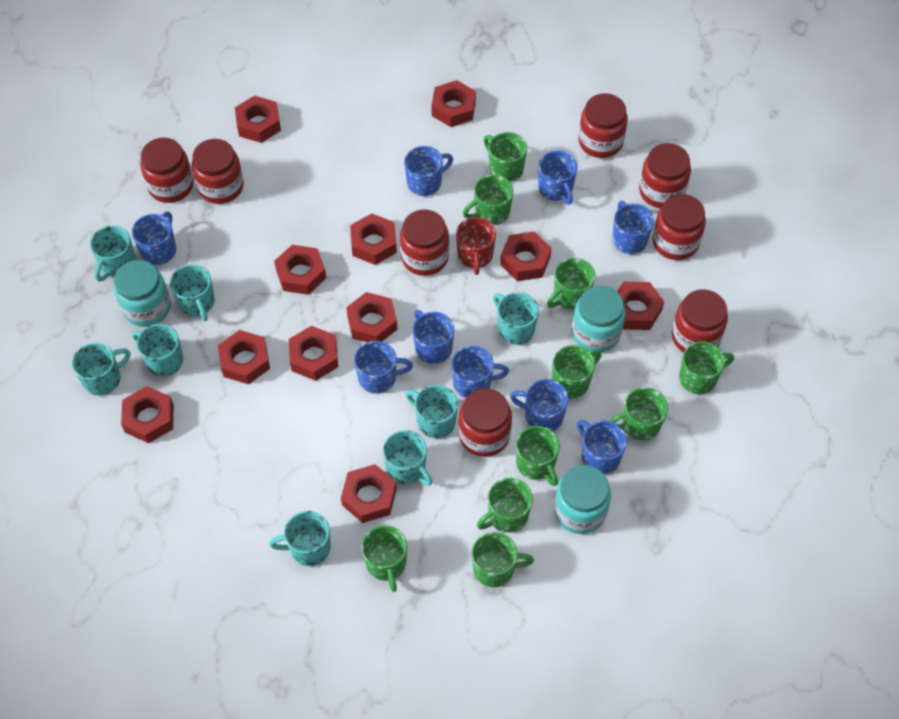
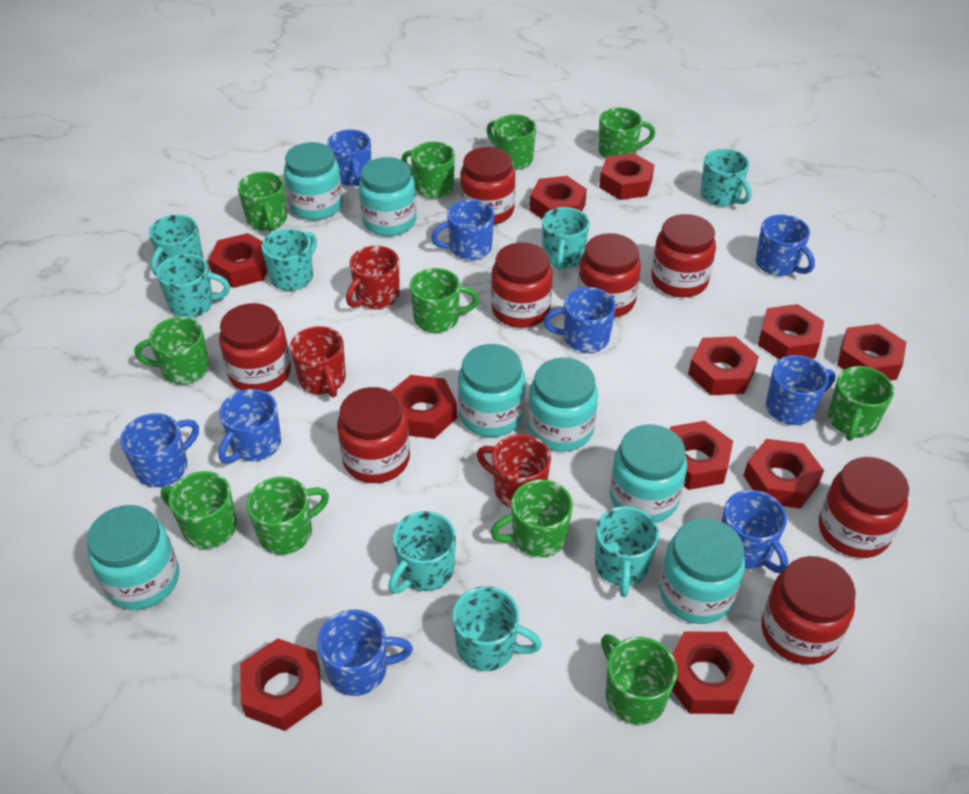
green mug: 10 -> 11
red mug: 1 -> 3
turquoise jar: 3 -> 7

